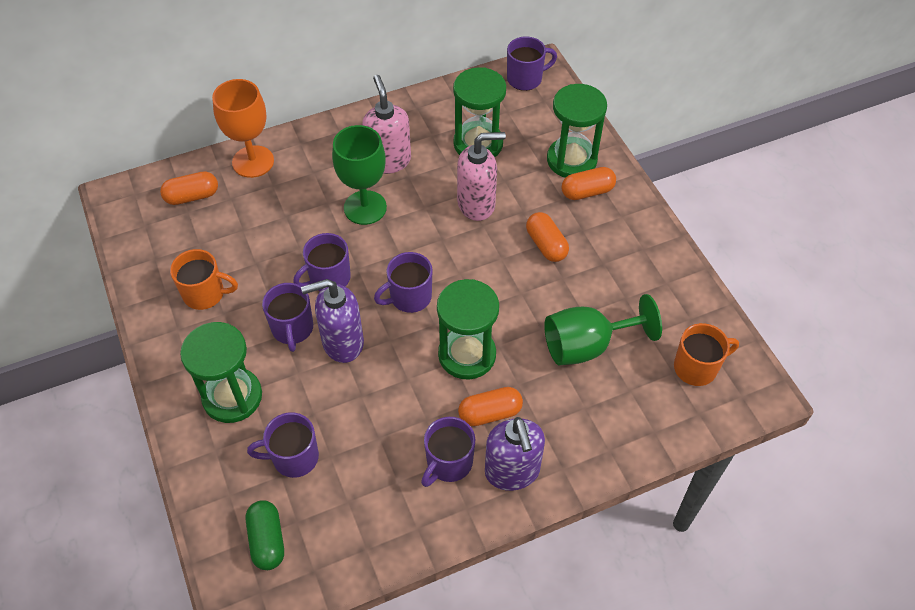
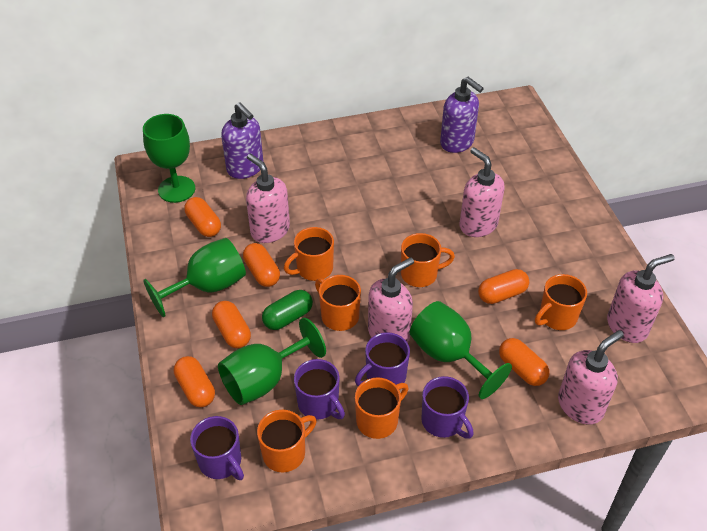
green goblet: 2 -> 4
green hourglass: 4 -> 0
orange capsule: 4 -> 6
orange goblet: 1 -> 0
orange mug: 2 -> 6
pink soap dispenser: 2 -> 5
purple mug: 6 -> 4

